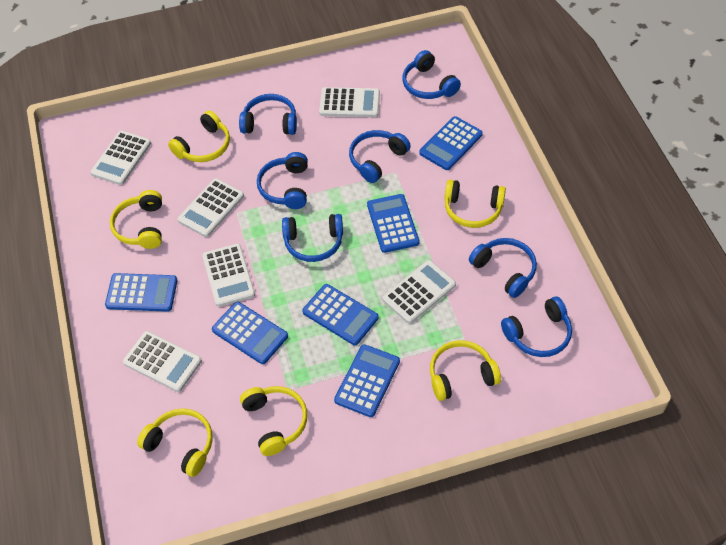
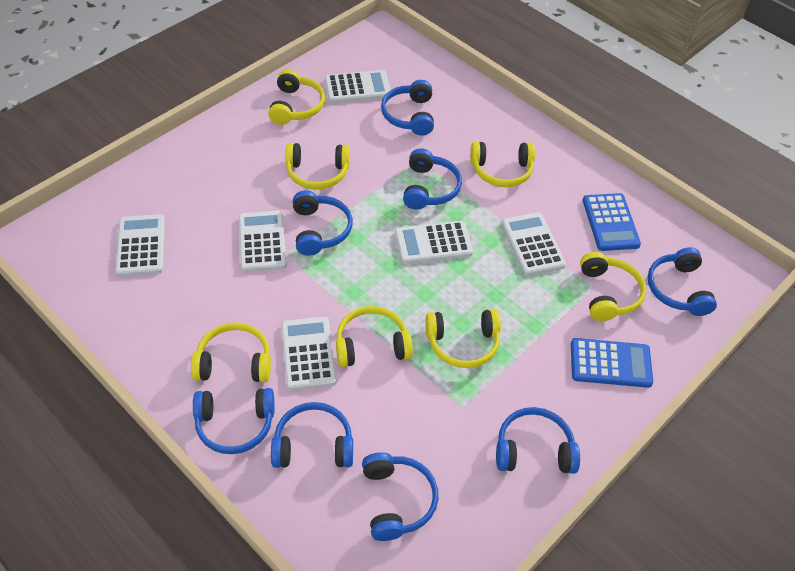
blue calculator: 6 -> 2
blue headphones: 7 -> 8
yellow headphones: 6 -> 7

